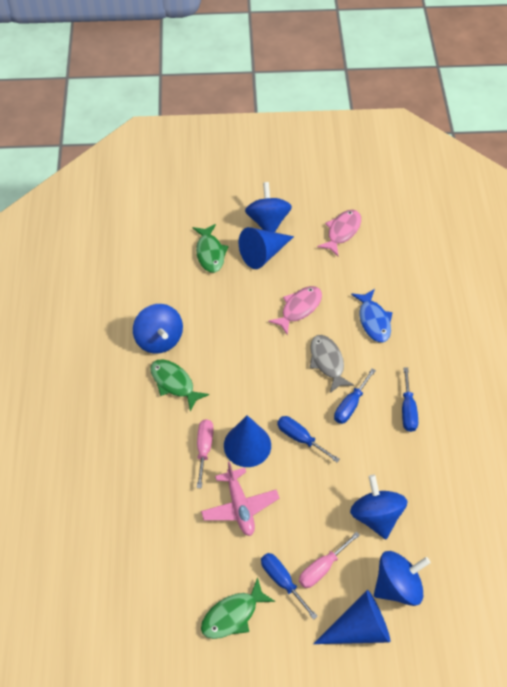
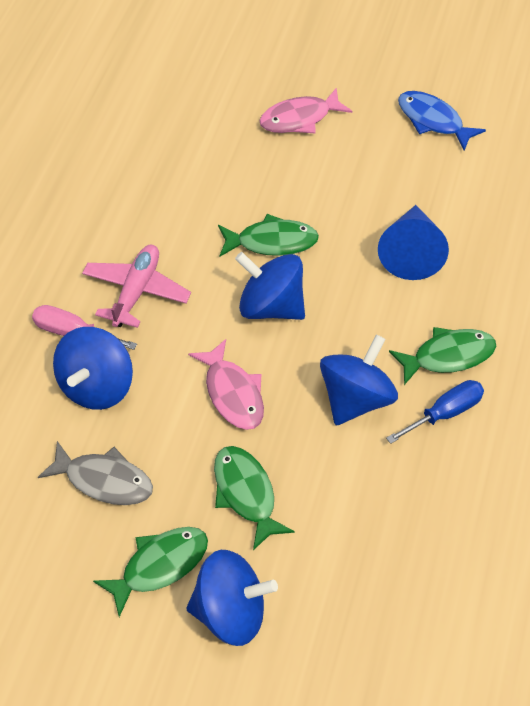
blue cone: 3 -> 1
blue screwdriver: 4 -> 1
green fish: 3 -> 4
pink screwdriver: 2 -> 1

